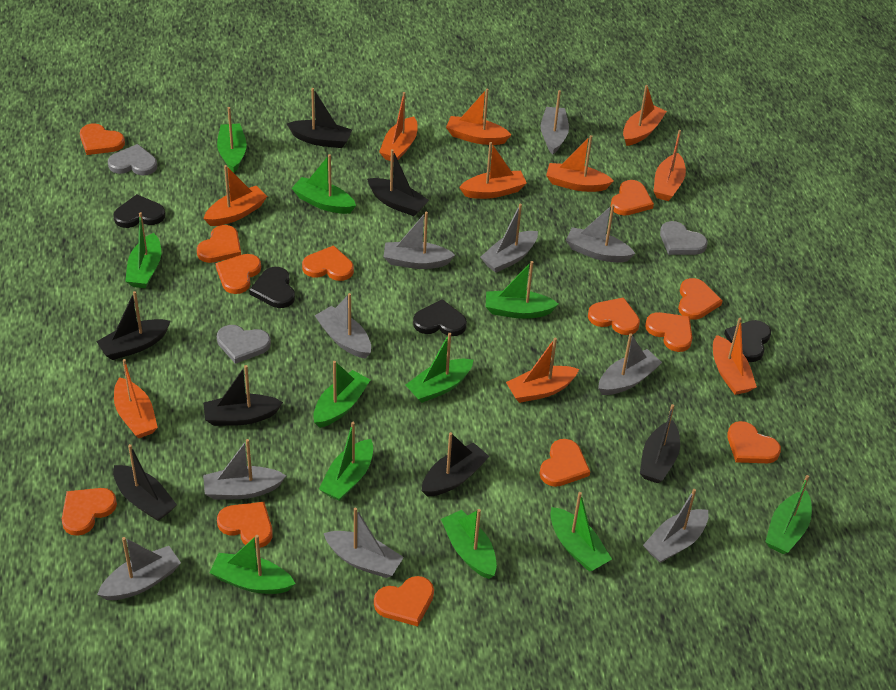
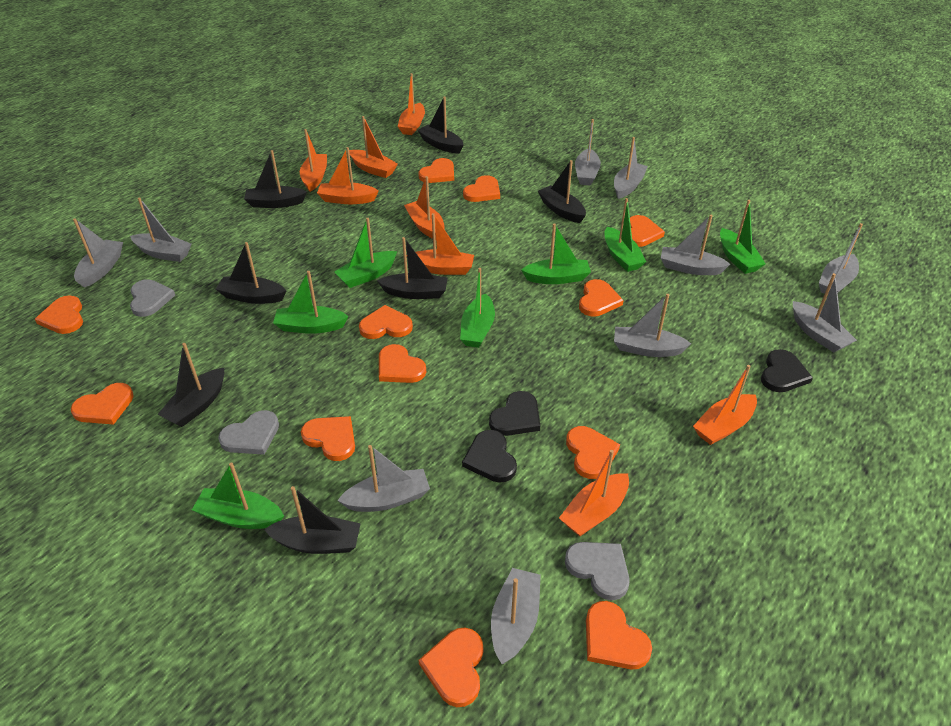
black heart: 4 -> 3
green boat: 11 -> 7
orange boat: 10 -> 8
orange heart: 13 -> 12

